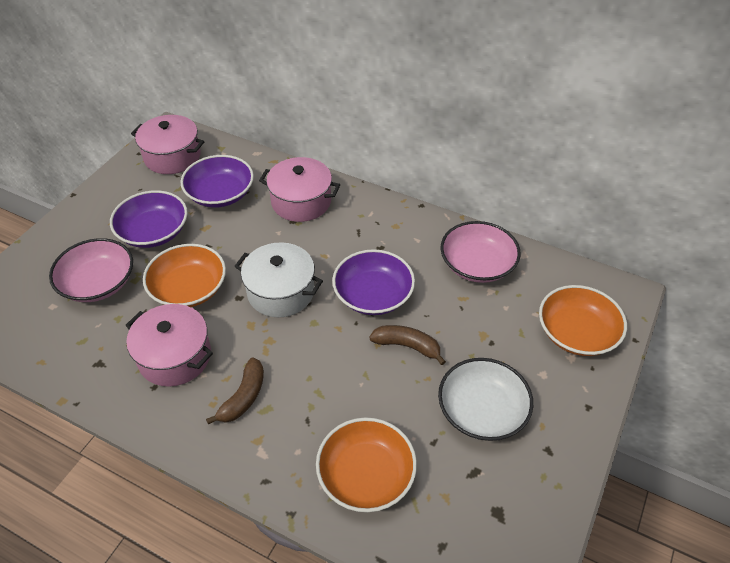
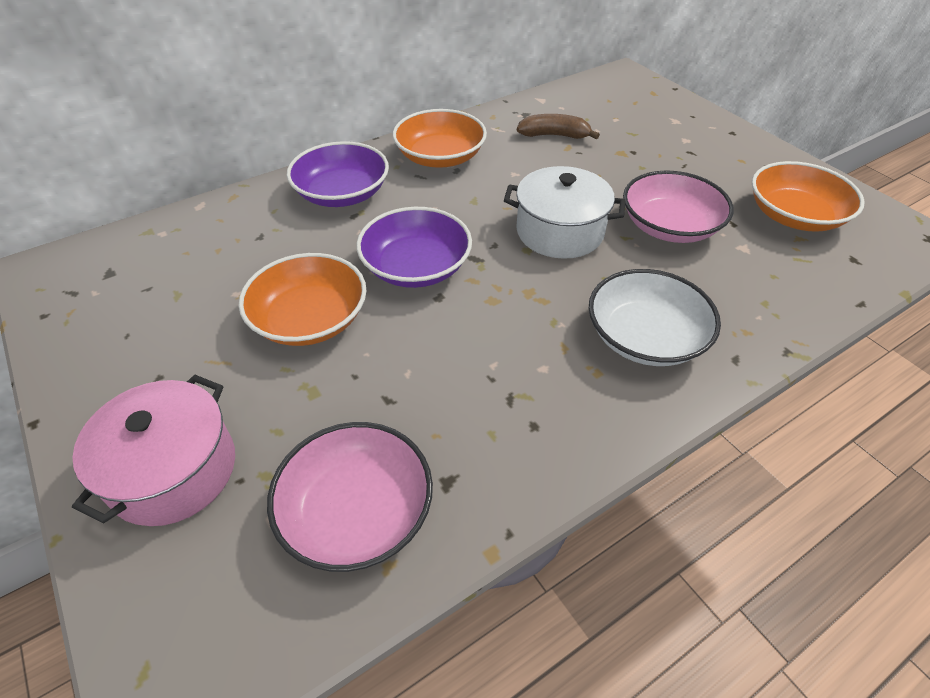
brown banana: 2 -> 1
pink pot: 3 -> 1
purple bowl: 3 -> 2

